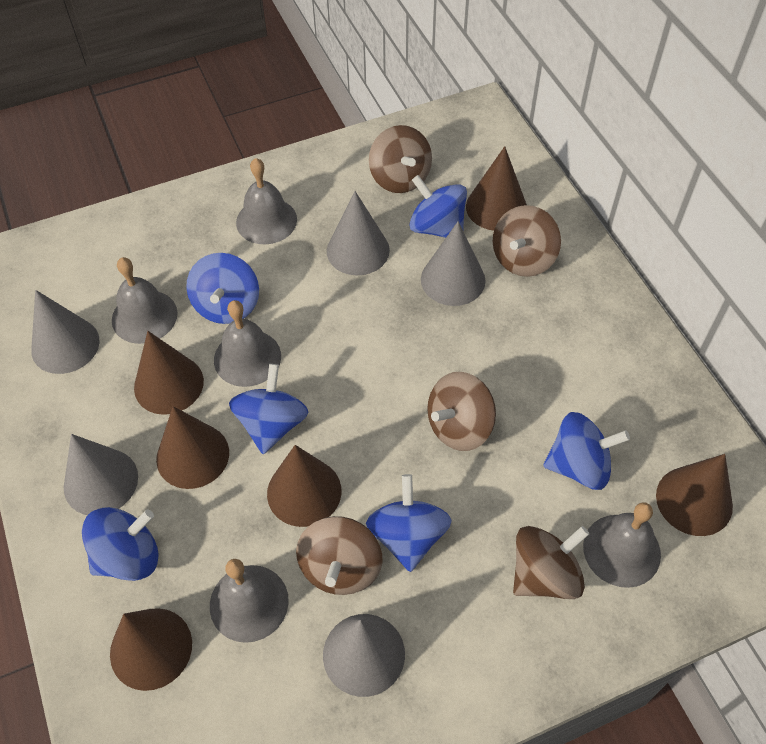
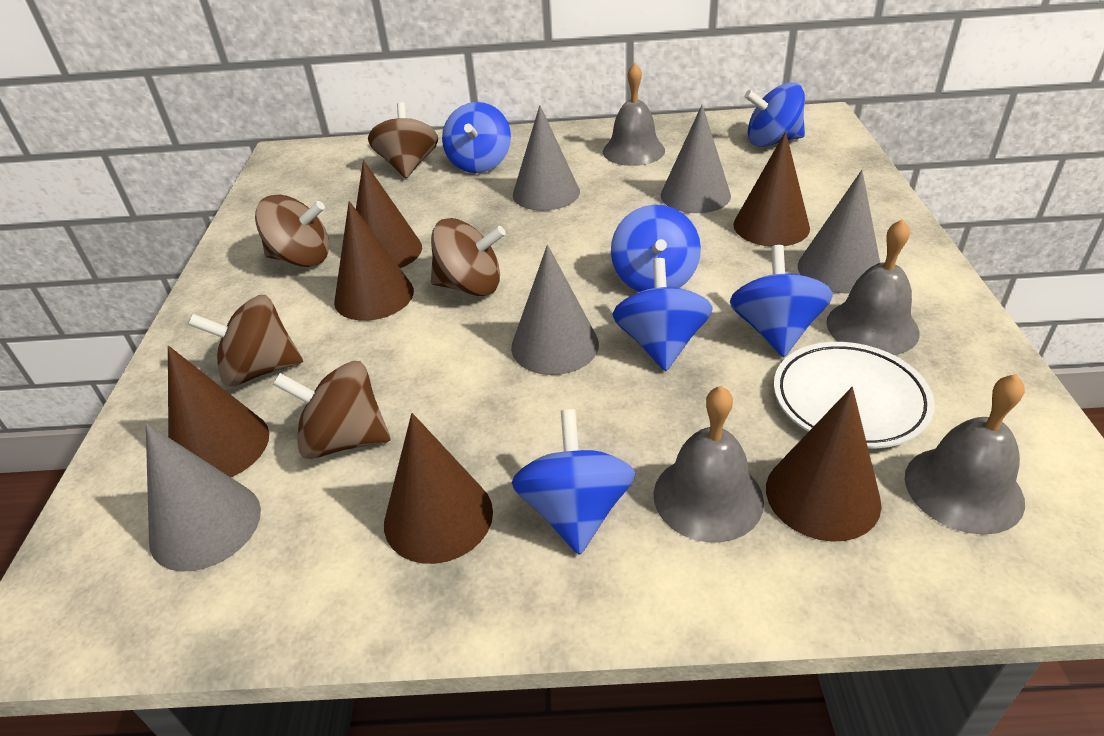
grey bell: 5 -> 4
white plate: 0 -> 1

